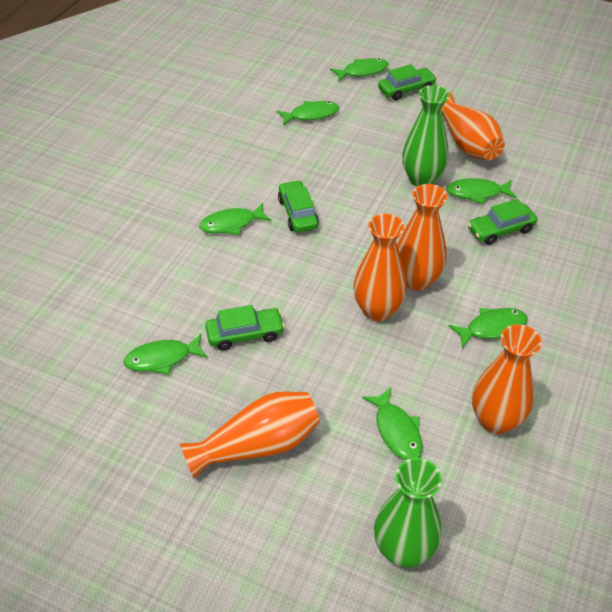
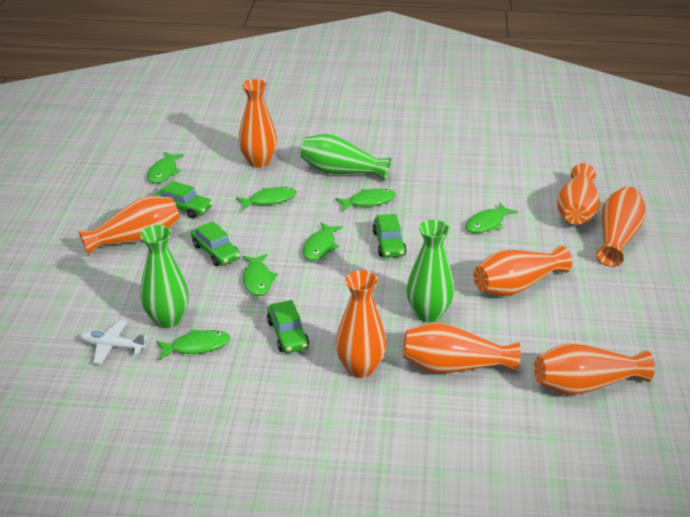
green vase: 2 -> 3
orange vase: 5 -> 8
white plane: 0 -> 1

